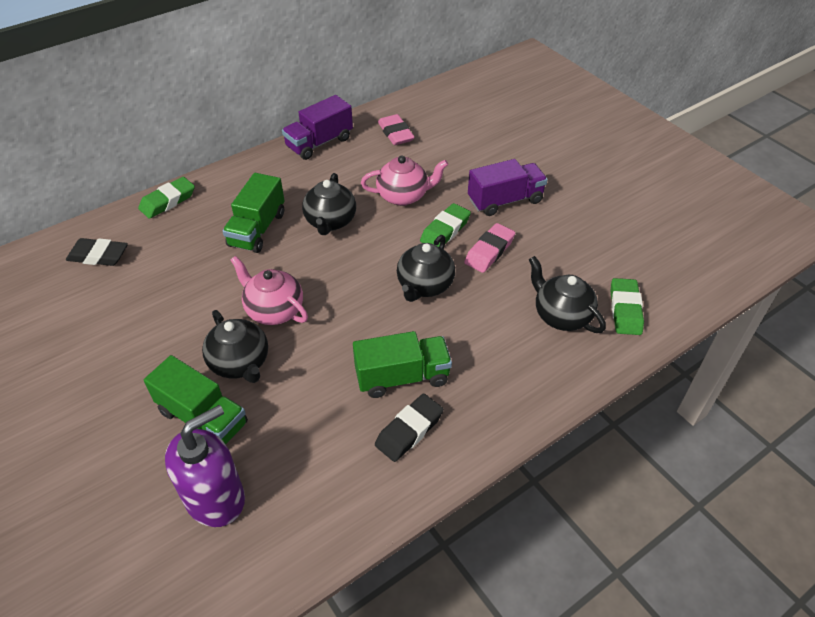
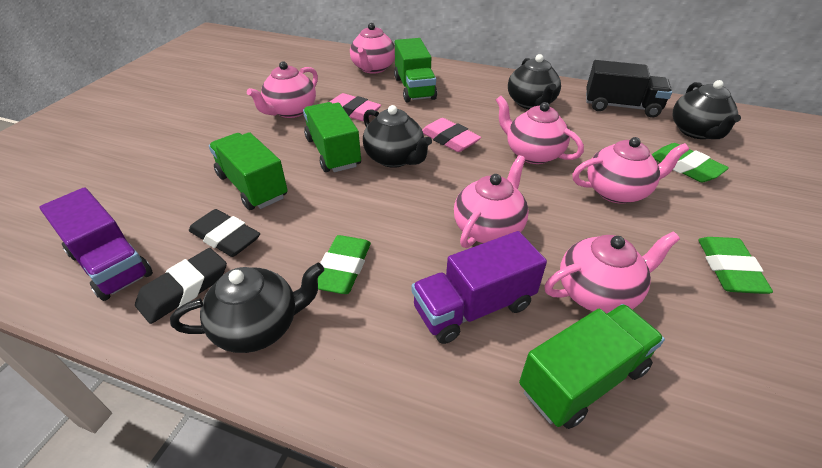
black truck: 0 -> 1
green truck: 3 -> 4
pink teapot: 2 -> 6
purple soap dispenser: 1 -> 0

